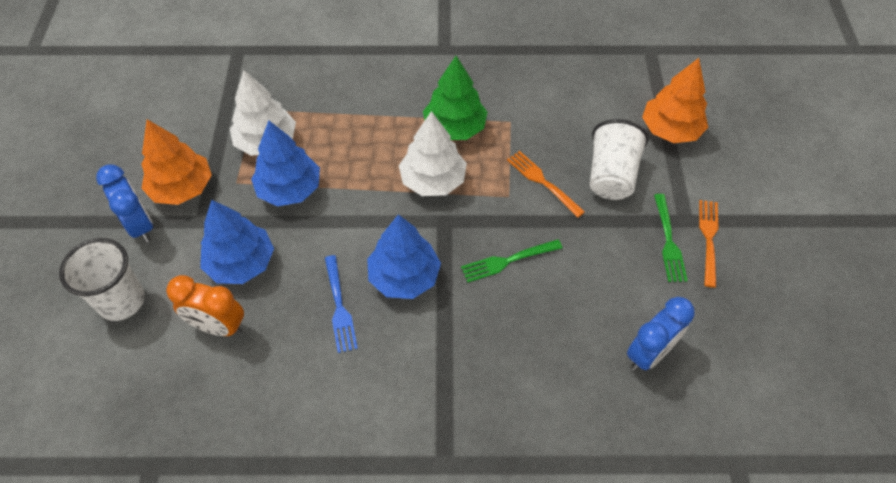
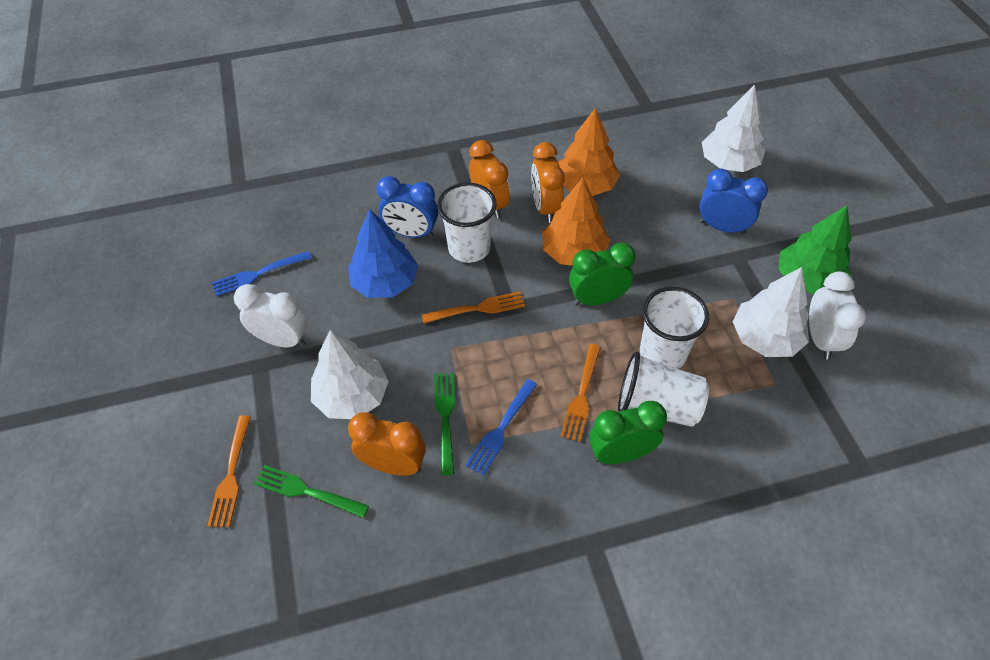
blue fork: 1 -> 2
blue tree: 3 -> 1
green clock: 0 -> 2
orange clock: 1 -> 3
orange fork: 2 -> 3
white clock: 0 -> 2
white cup: 2 -> 3
white tree: 2 -> 3

